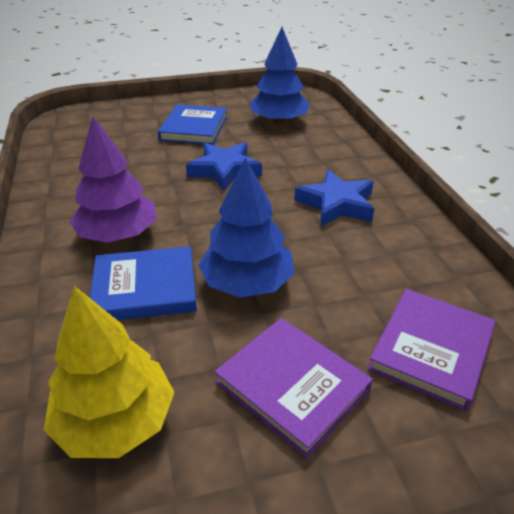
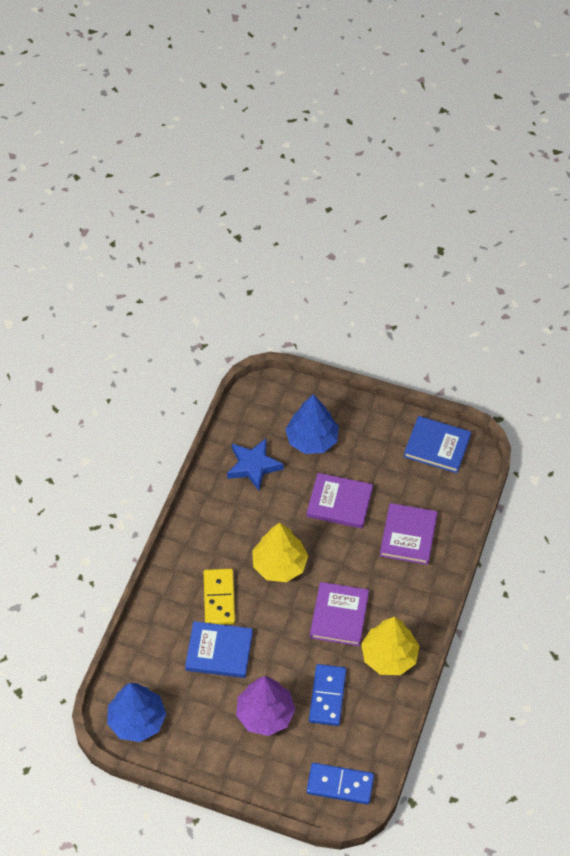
blue domino: 0 -> 2
blue star: 2 -> 1
purple book: 2 -> 3
yellow domino: 0 -> 1
yellow tree: 1 -> 2

